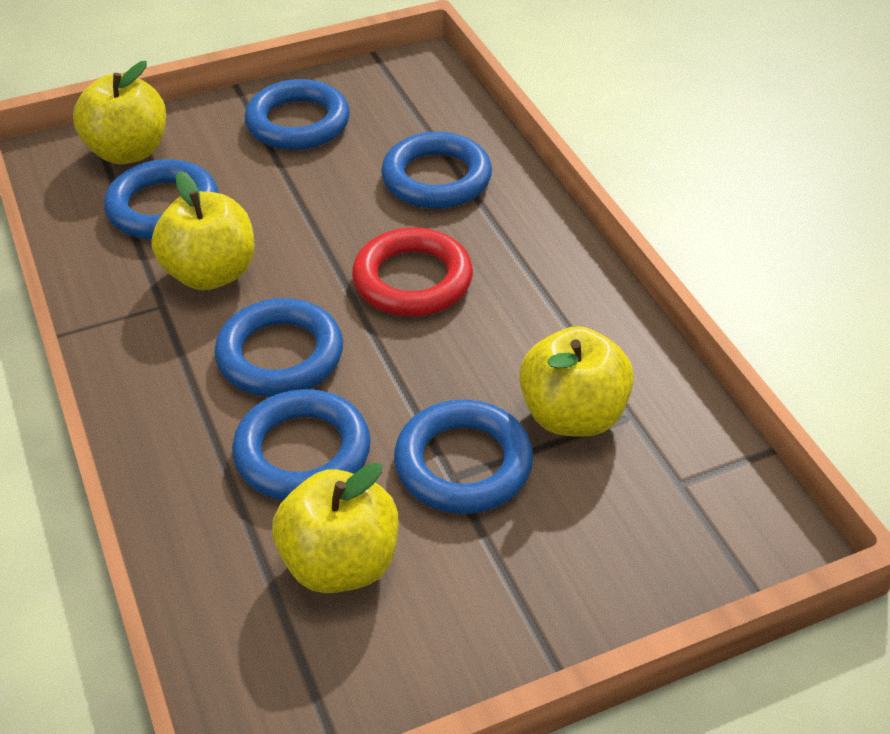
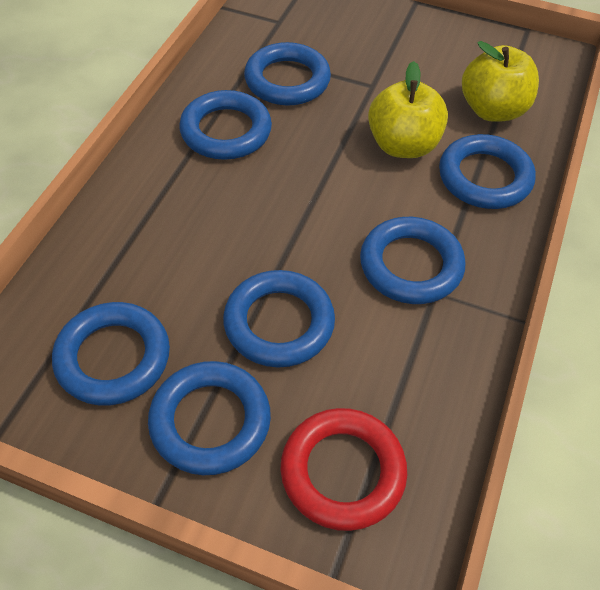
blue ring: 6 -> 7
yellow apple: 4 -> 2

